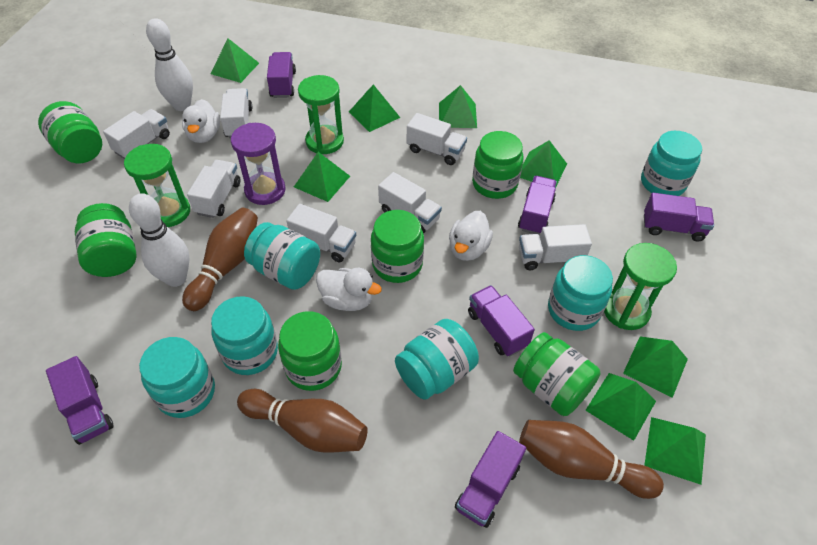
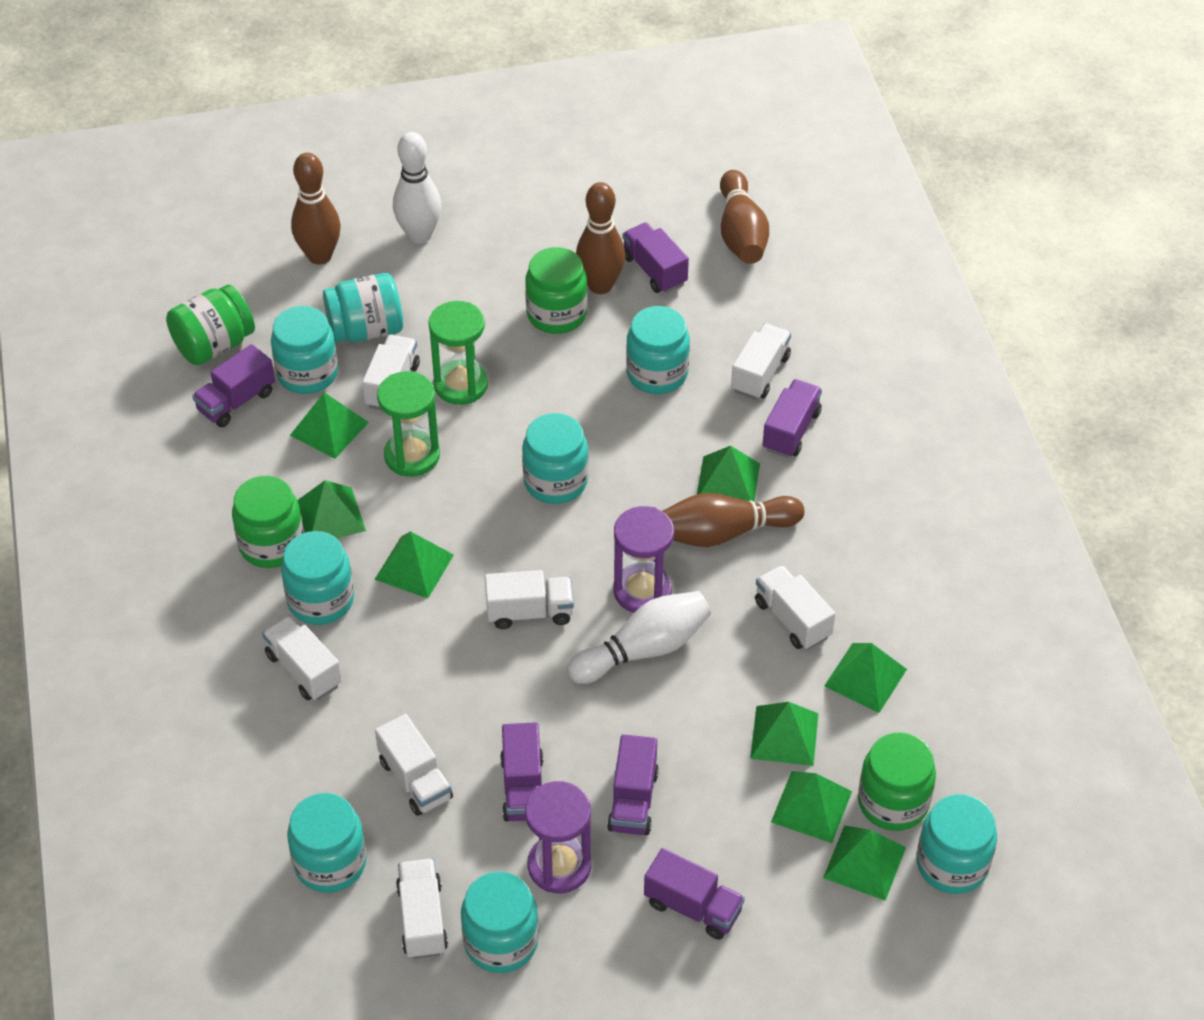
brown bowling pin: 3 -> 4
green hourglass: 3 -> 2
green jar: 6 -> 4
purple hourglass: 1 -> 2
turquoise jar: 6 -> 8
white duck: 3 -> 0

